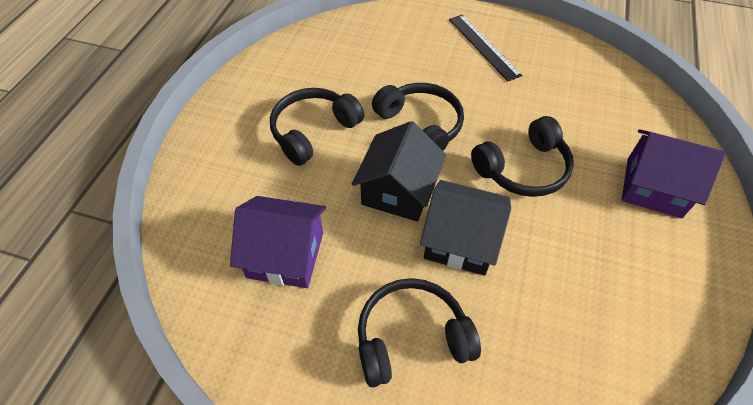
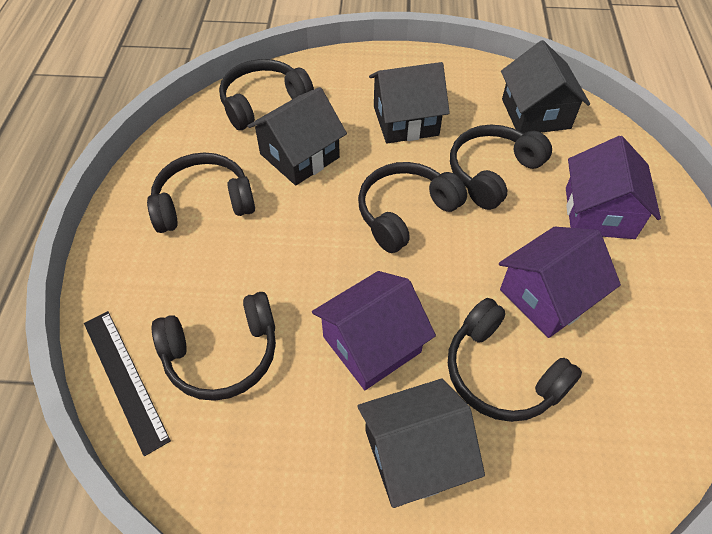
black headphones: 4 -> 6
black house: 2 -> 4
purple house: 2 -> 3

